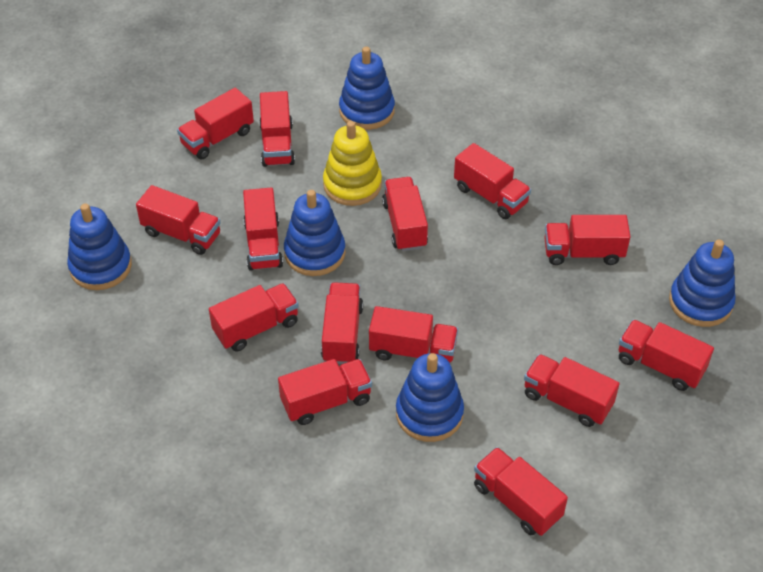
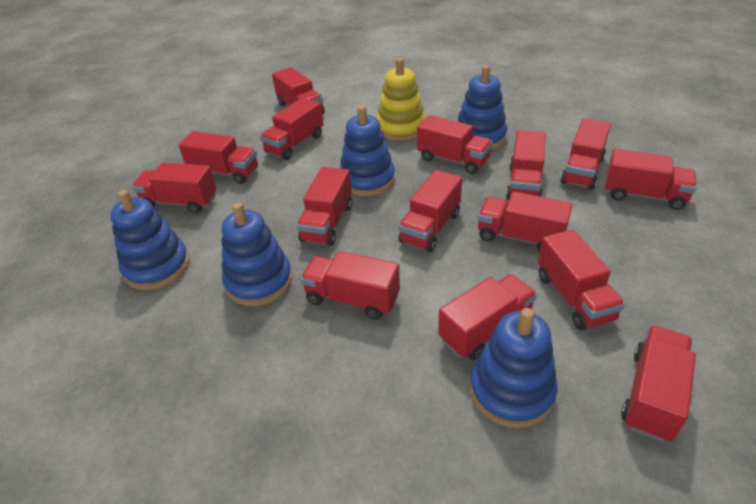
red truck: 14 -> 15

